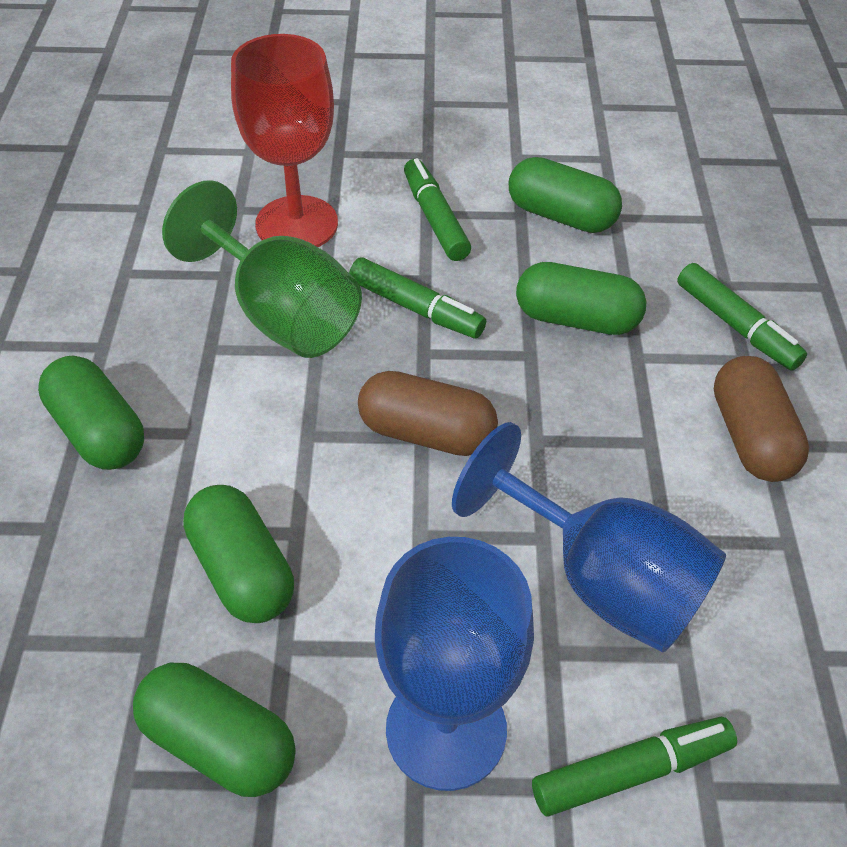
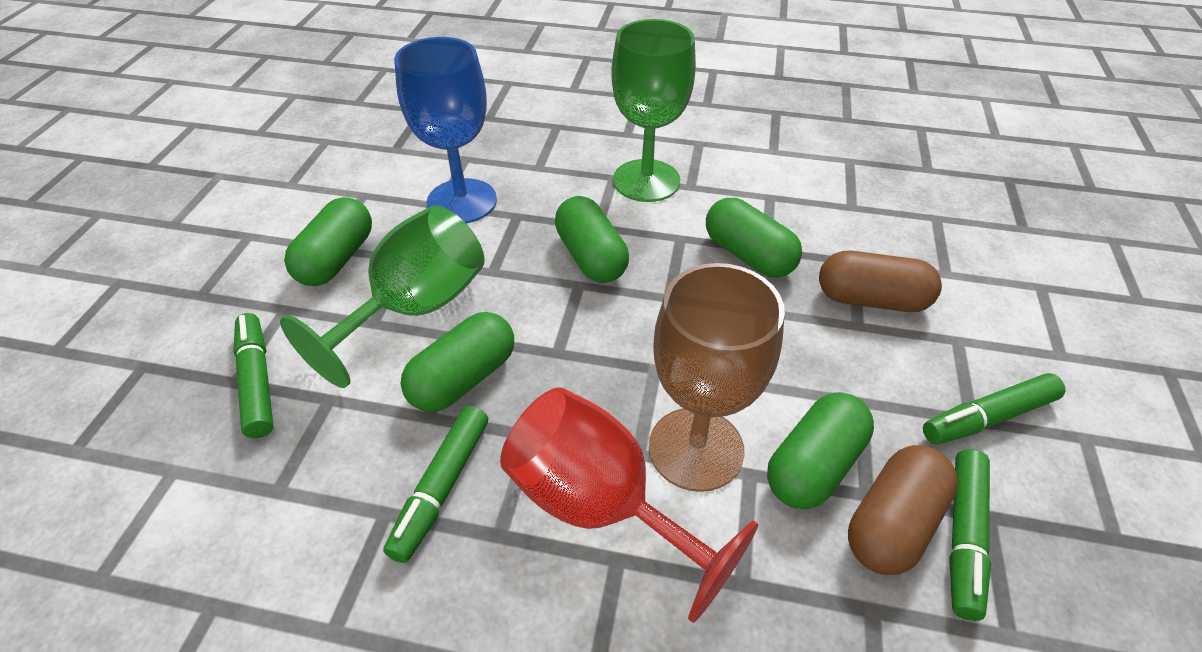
blue goblet: 2 -> 1
brown goblet: 0 -> 1
green goblet: 1 -> 2

